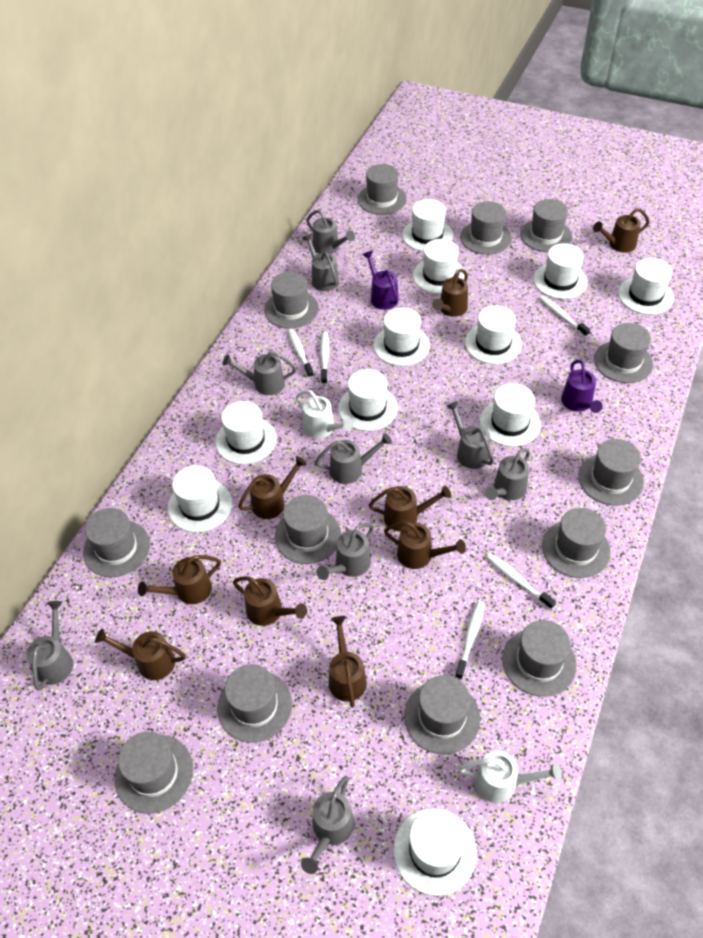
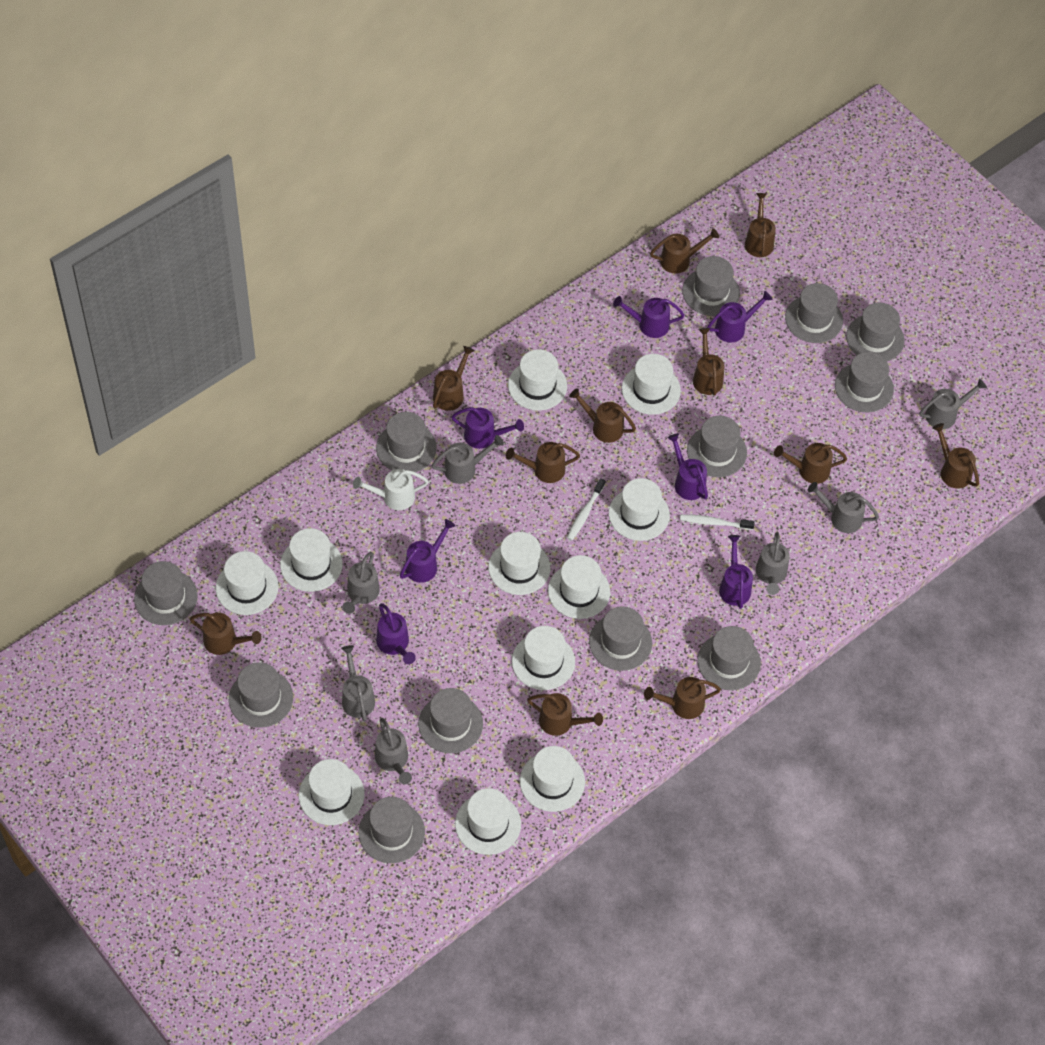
brown watering can: 9 -> 11
grey hat: 13 -> 12
grey watering can: 9 -> 7
purple watering can: 2 -> 7
white toothbrush: 5 -> 2
white watering can: 2 -> 1

